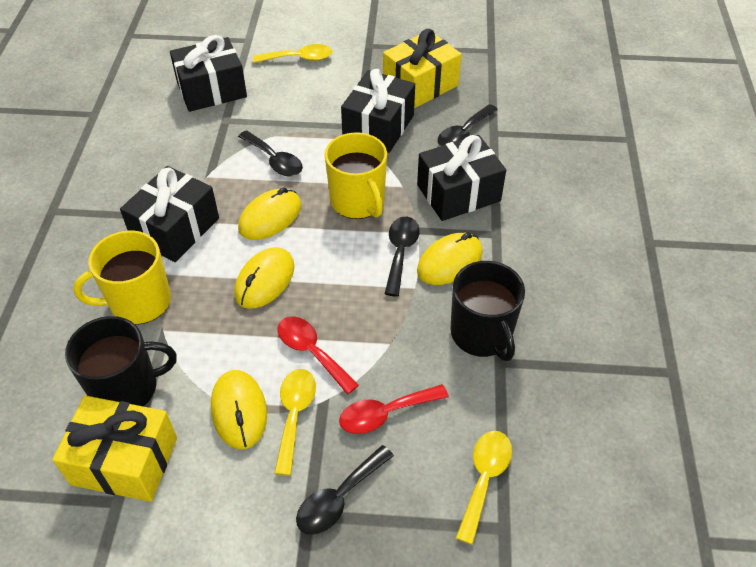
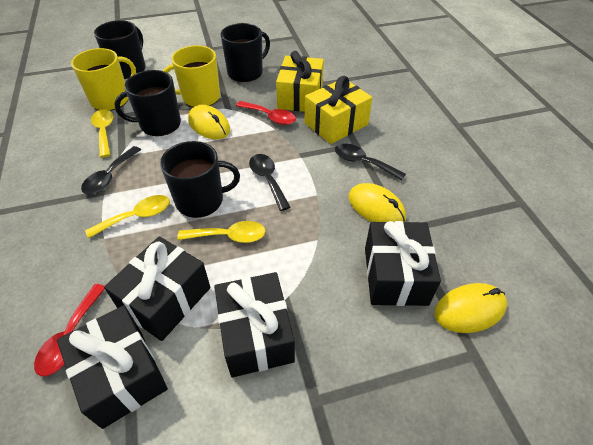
black mug: 2 -> 4
black spoon: 4 -> 3
yellow mouse: 4 -> 3

